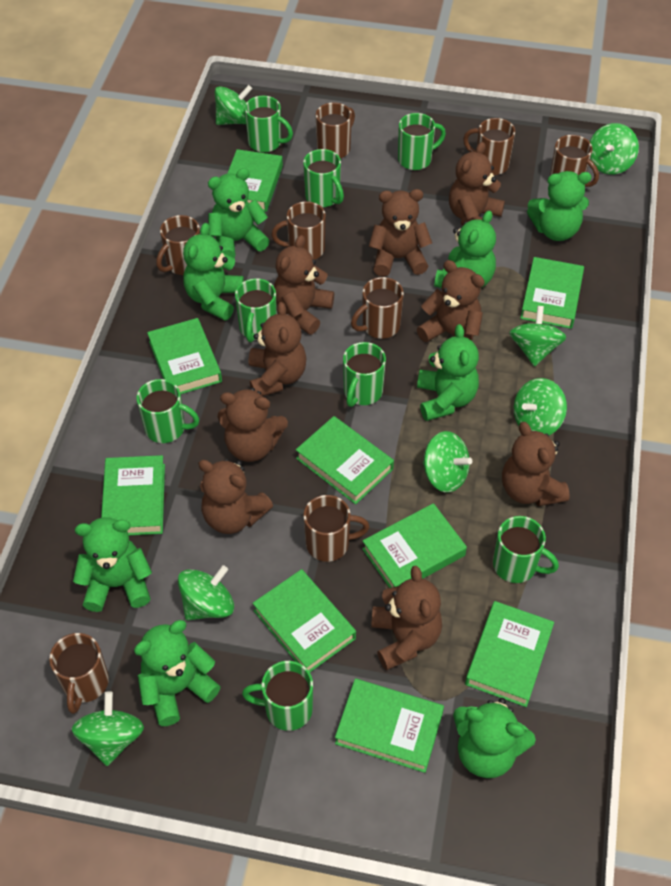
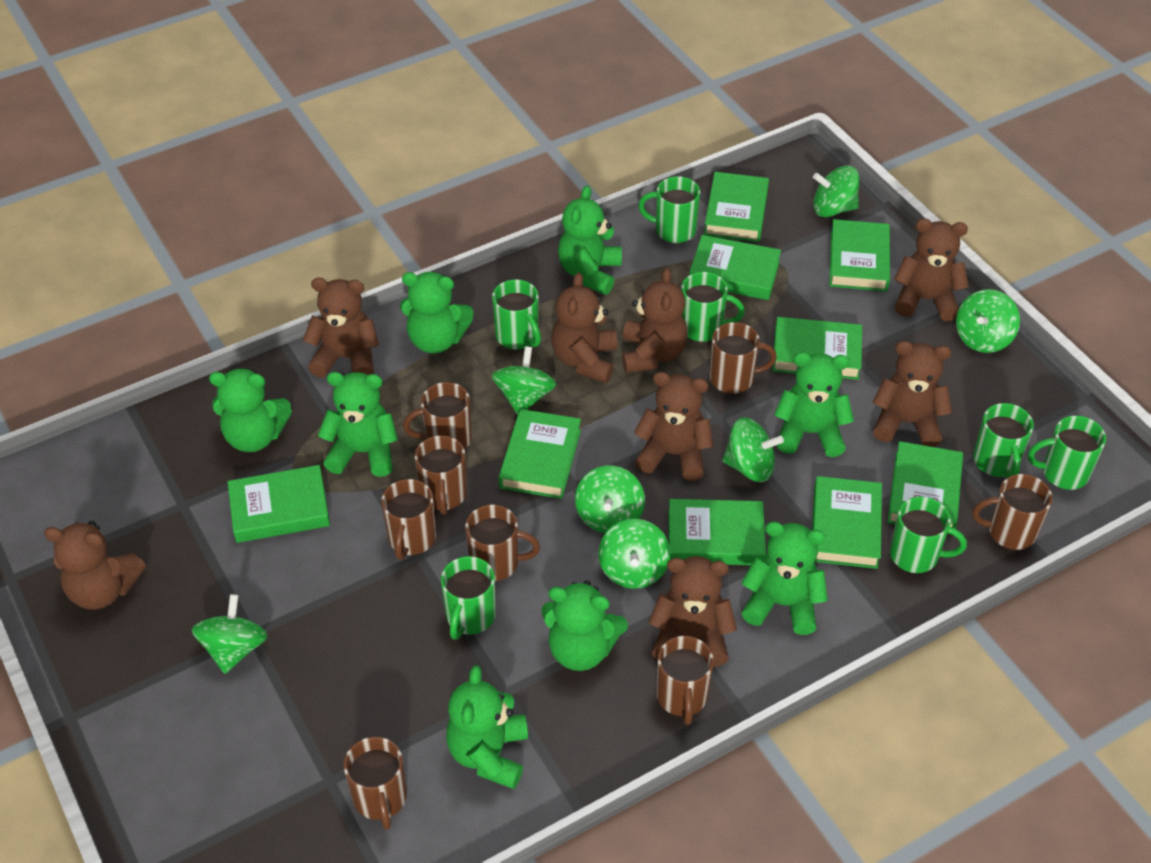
brown teddy bear: 9 -> 8
green mug: 8 -> 7

